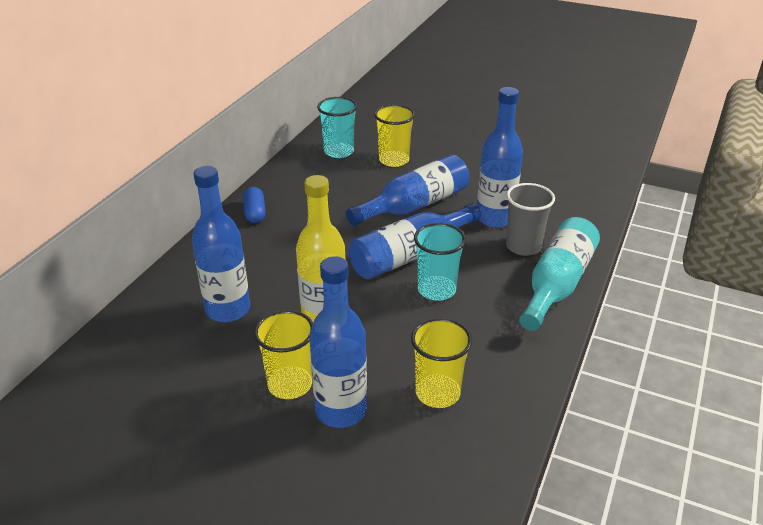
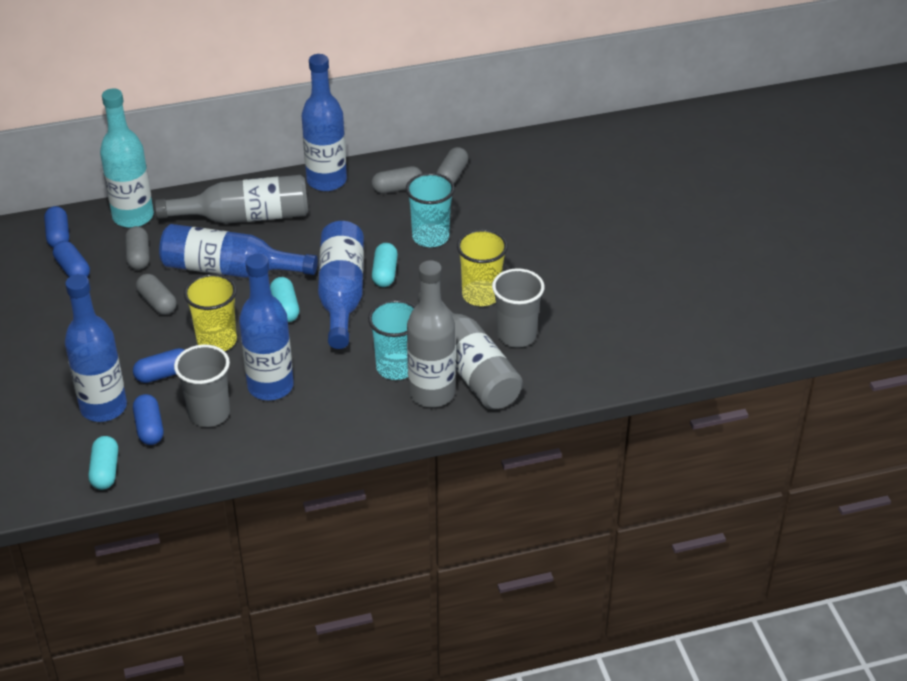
blue capsule: 1 -> 4
grey bottle: 0 -> 3
grey capsule: 0 -> 4
grey cup: 1 -> 2
turquoise capsule: 0 -> 3
yellow bottle: 1 -> 0
yellow cup: 3 -> 2

